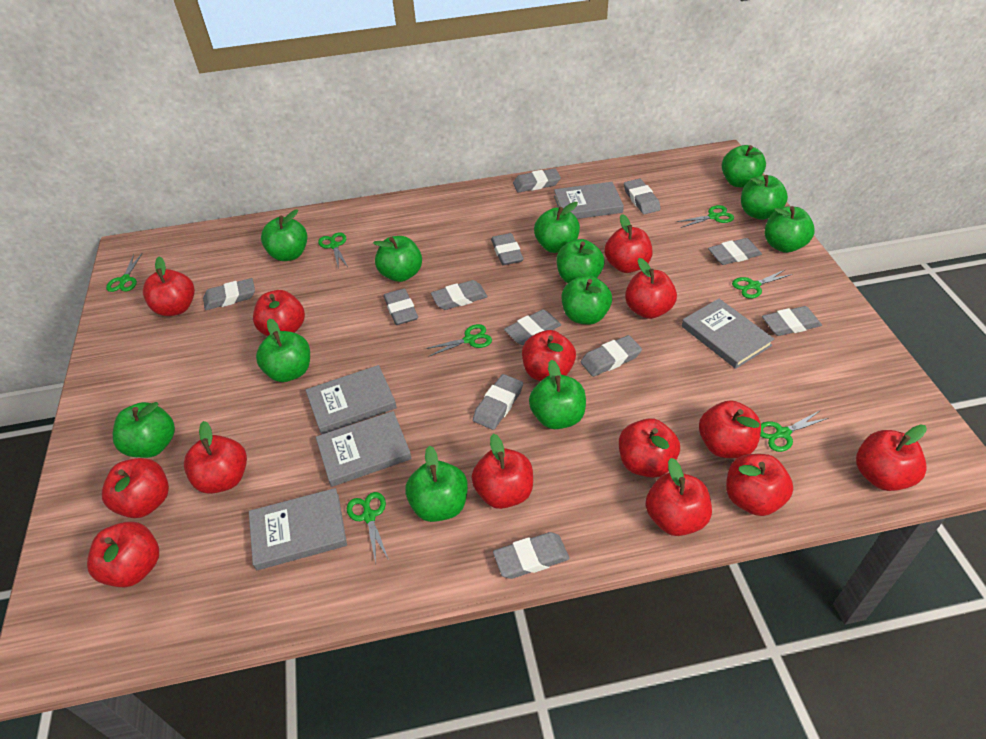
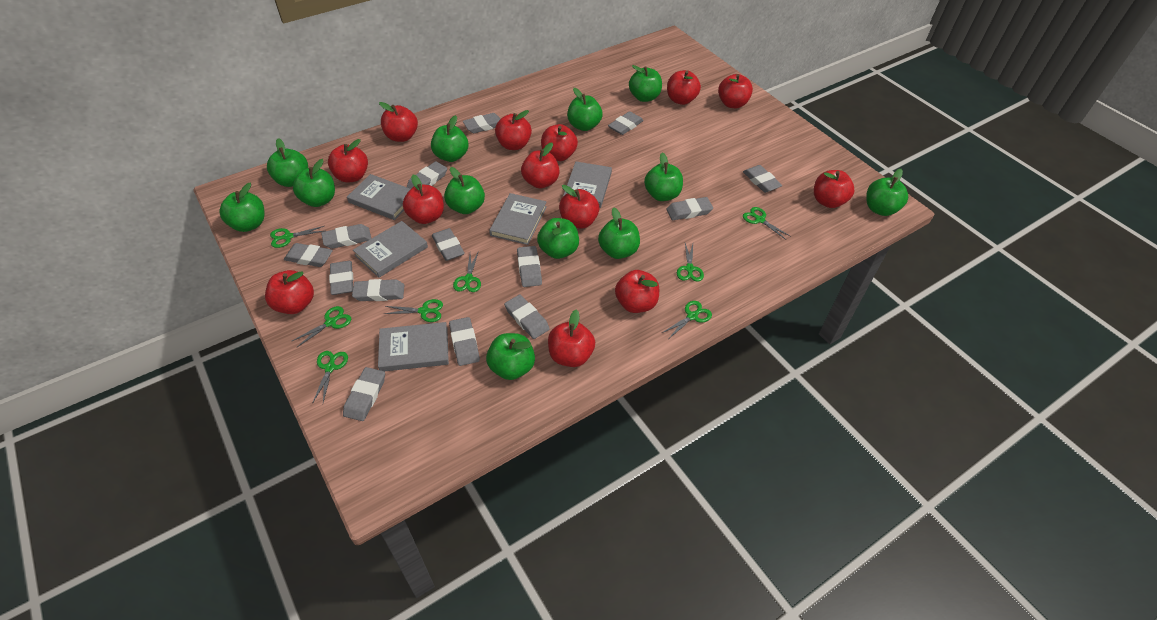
green scissors: 7 -> 8
grey eraser: 12 -> 14
red apple: 14 -> 13

